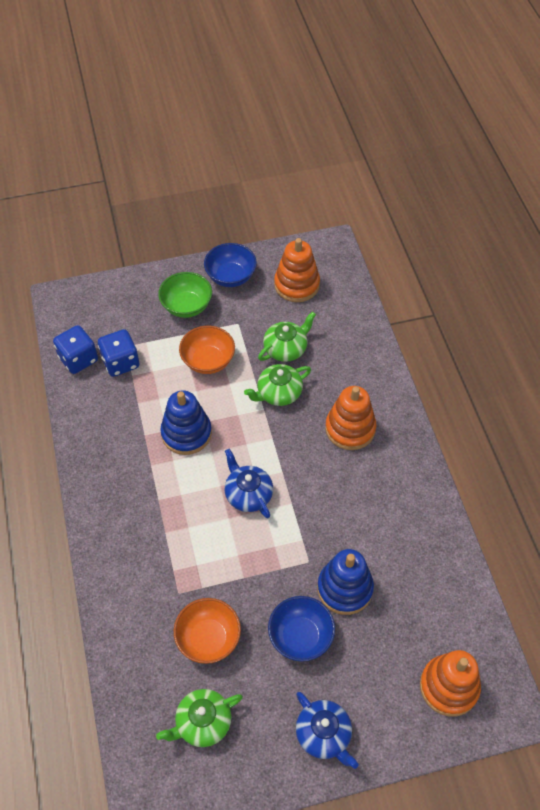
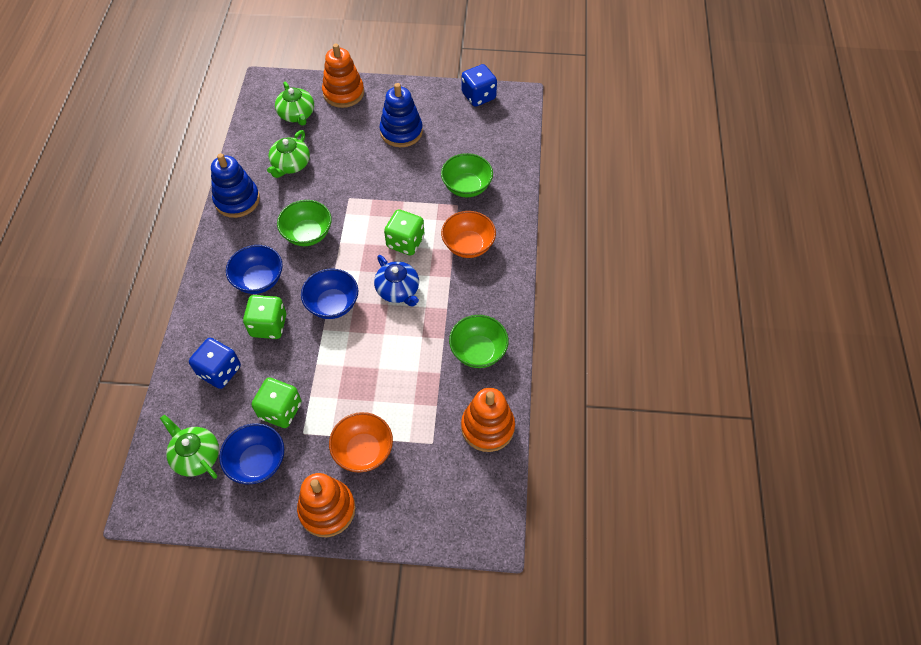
blue bowl: 2 -> 3
blue teapot: 2 -> 1
green bowl: 1 -> 3
green dice: 0 -> 3

